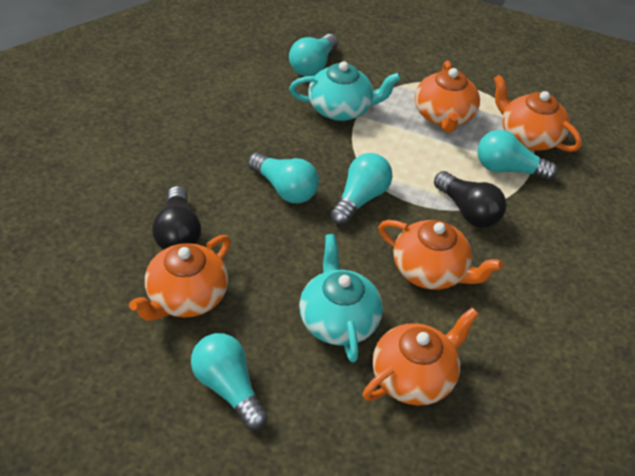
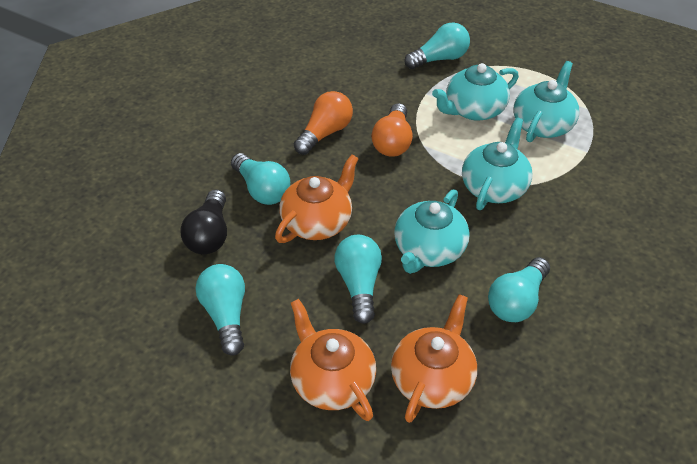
black light bulb: 2 -> 1
orange light bulb: 0 -> 2
orange teapot: 5 -> 3
turquoise teapot: 2 -> 4

